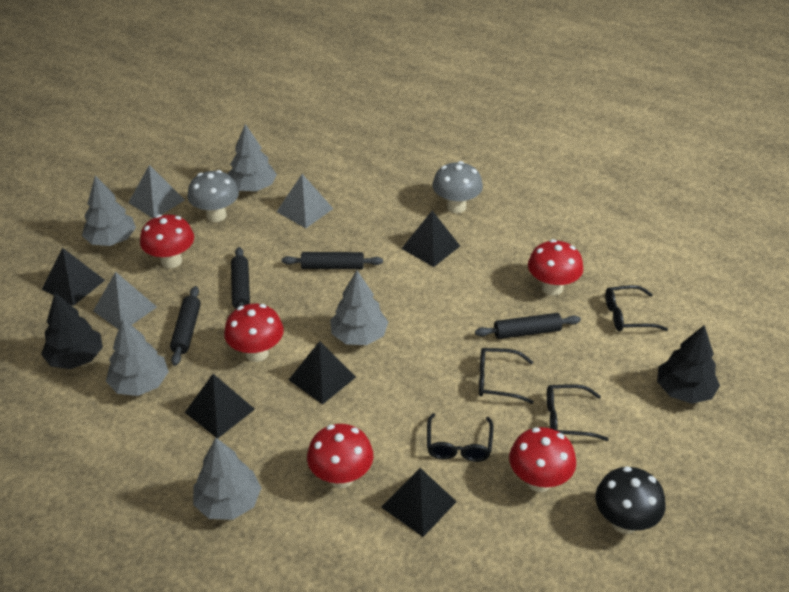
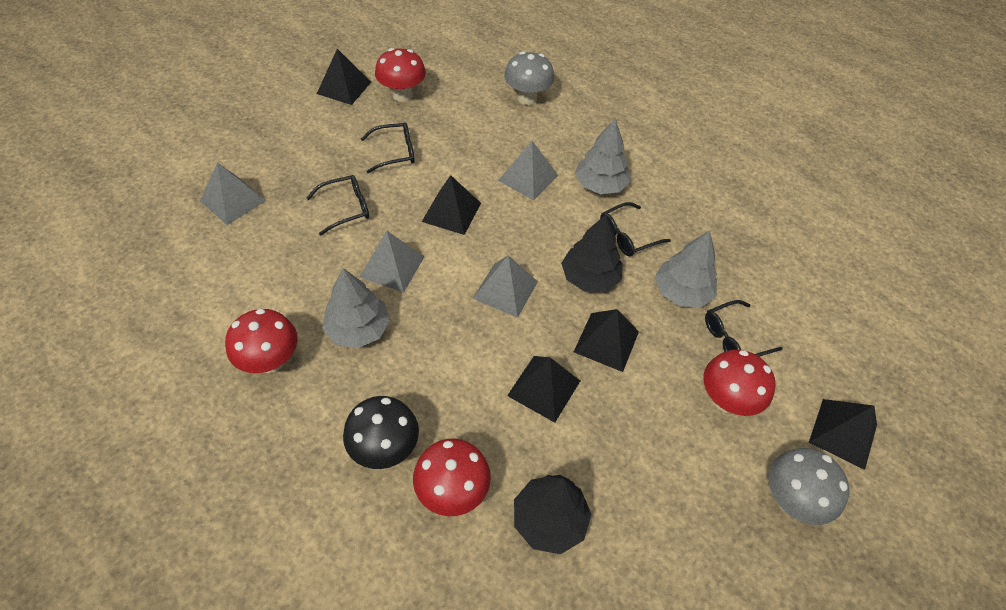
black rolling pin: 4 -> 0
grey pyramid: 3 -> 4
grey tree: 5 -> 3
red mushroom: 5 -> 4

